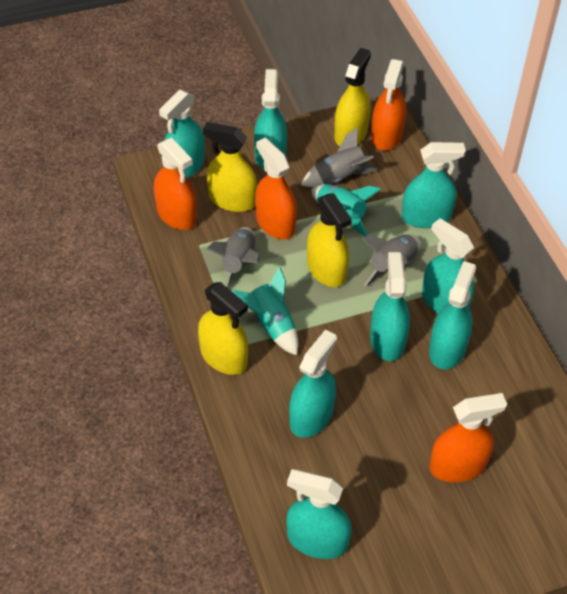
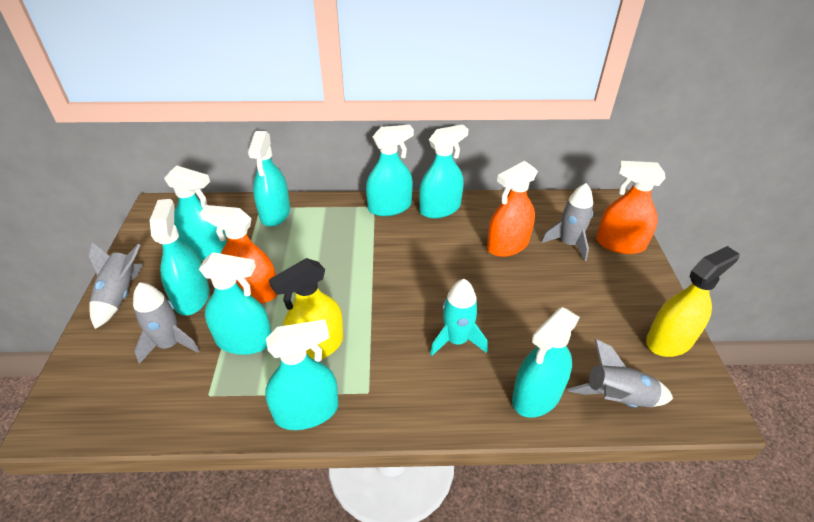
grey rocket: 3 -> 4
orange spray bottle: 4 -> 3
turquoise rocket: 2 -> 1
yellow spray bottle: 4 -> 2

